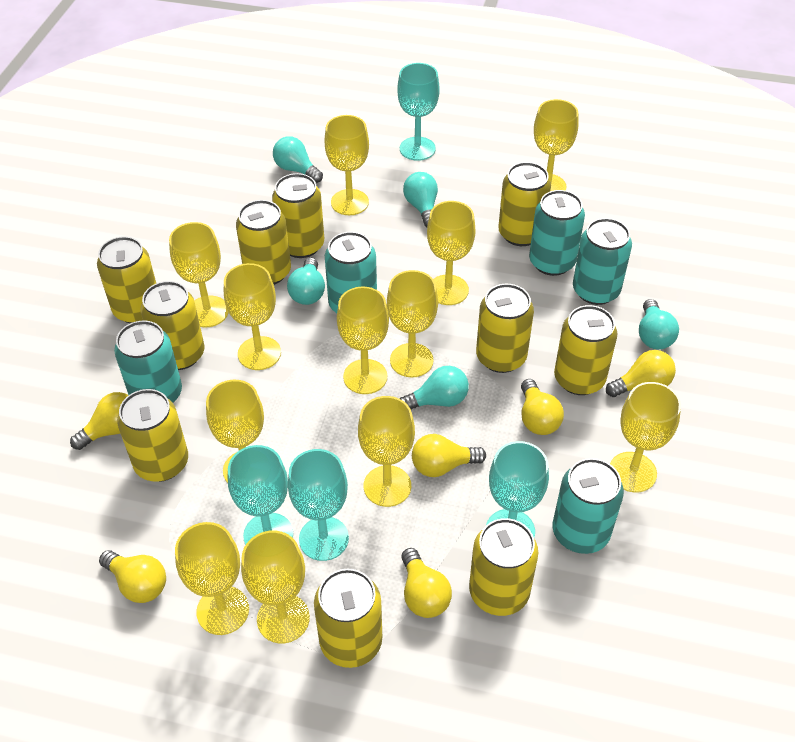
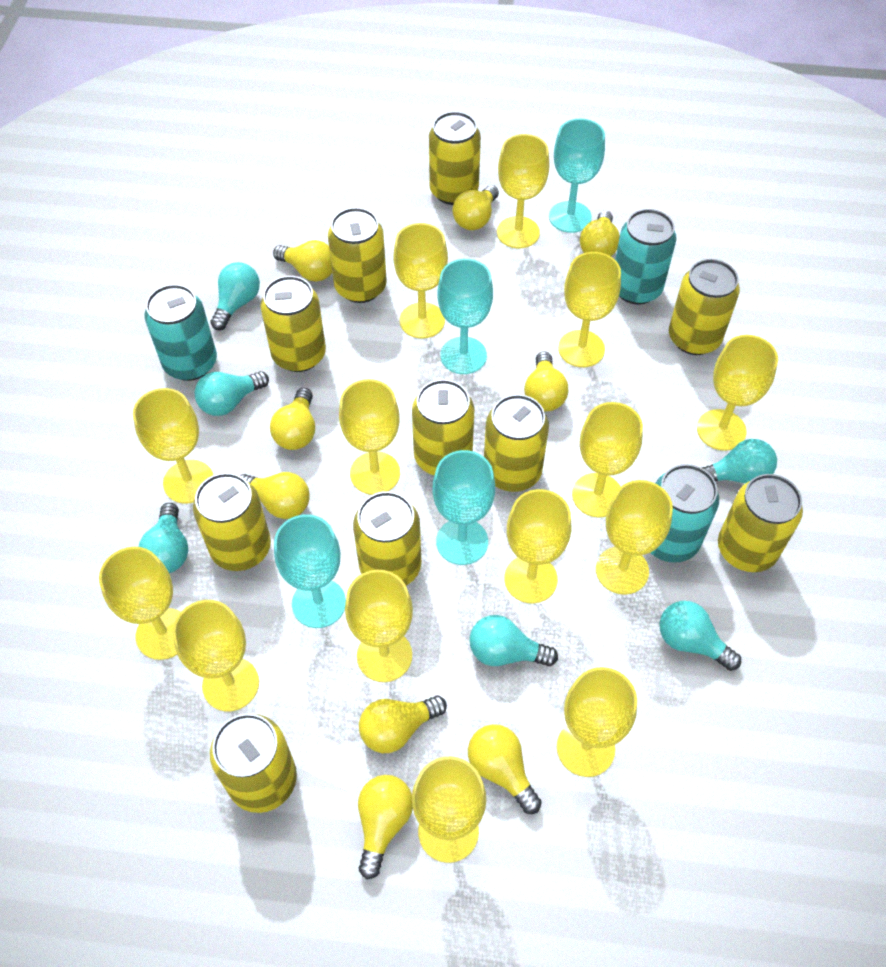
turquoise can: 5 -> 3
turquoise light bulb: 5 -> 6
yellow goblet: 12 -> 14
yellow light bulb: 6 -> 9

